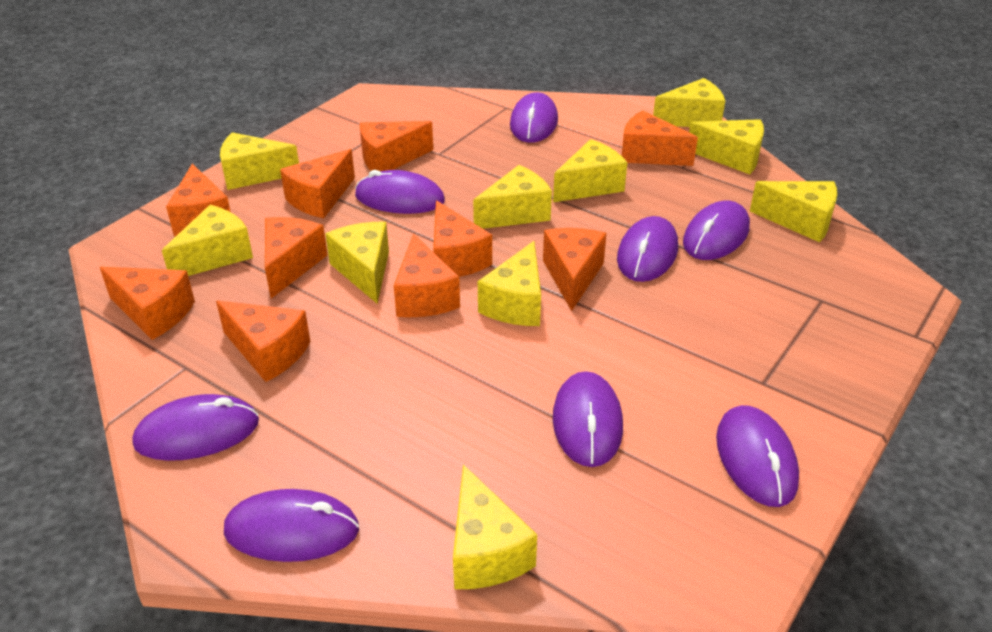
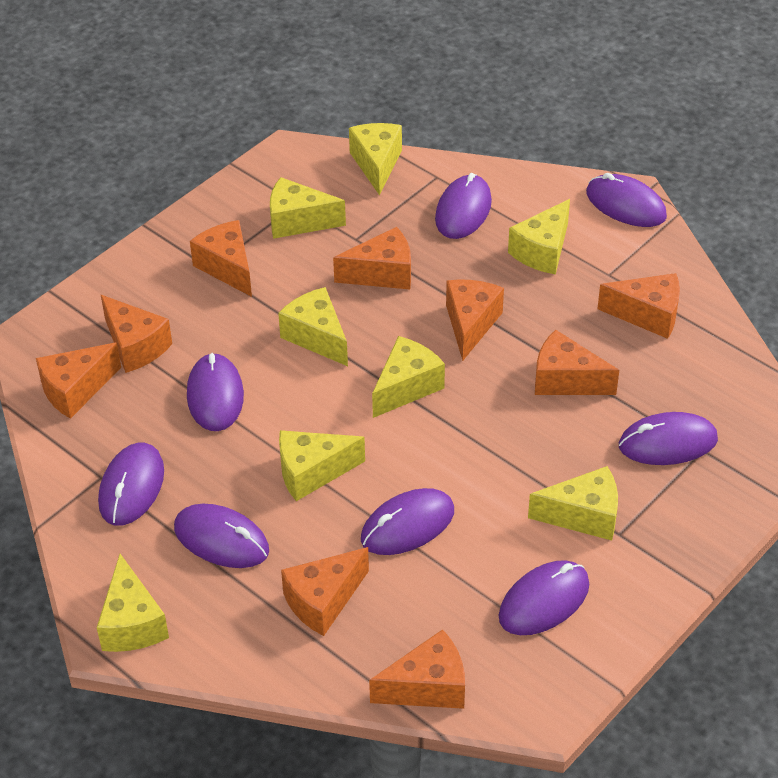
orange cheese: 10 -> 9
yellow cheese: 10 -> 8

